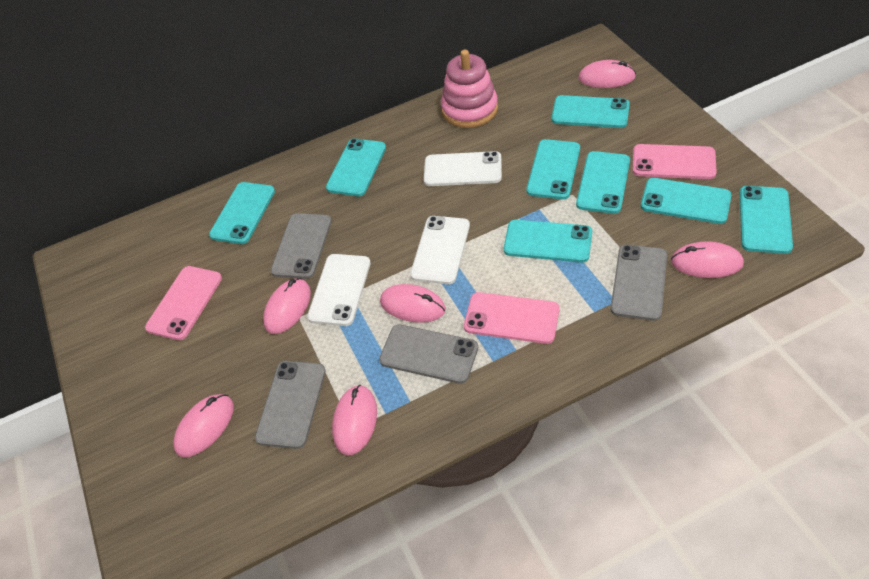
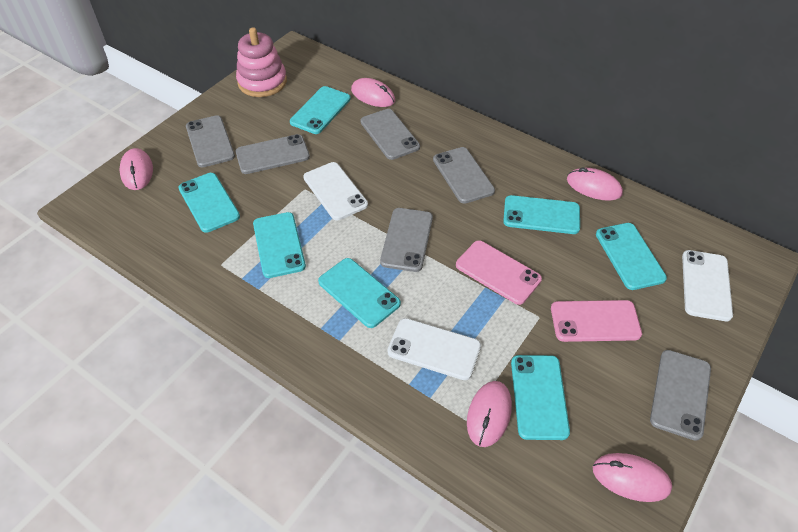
grey phone: 4 -> 6
pink mouse: 6 -> 5
pink phone: 3 -> 2
turquoise phone: 8 -> 7

